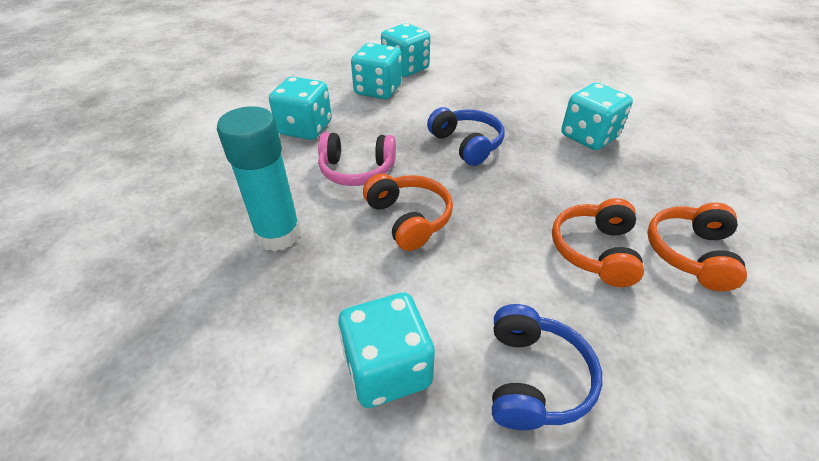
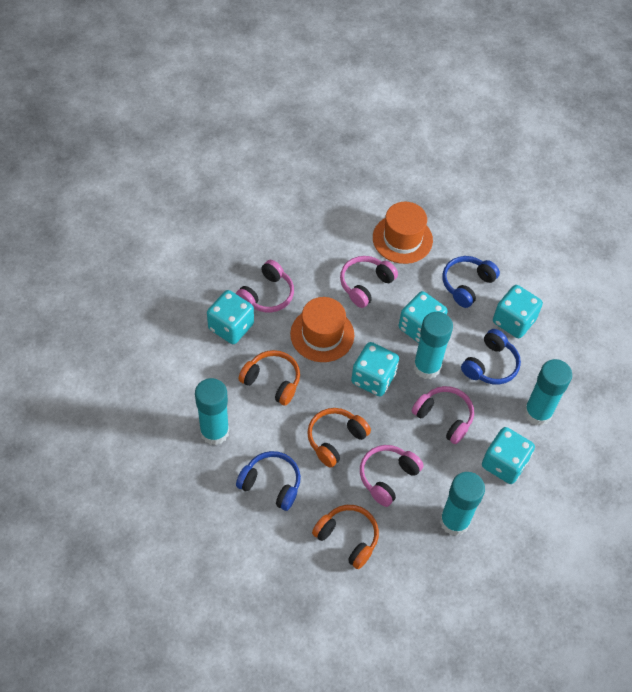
blue headphones: 2 -> 3
orange hat: 0 -> 2
pink headphones: 1 -> 4
turquoise glue stick: 1 -> 4

